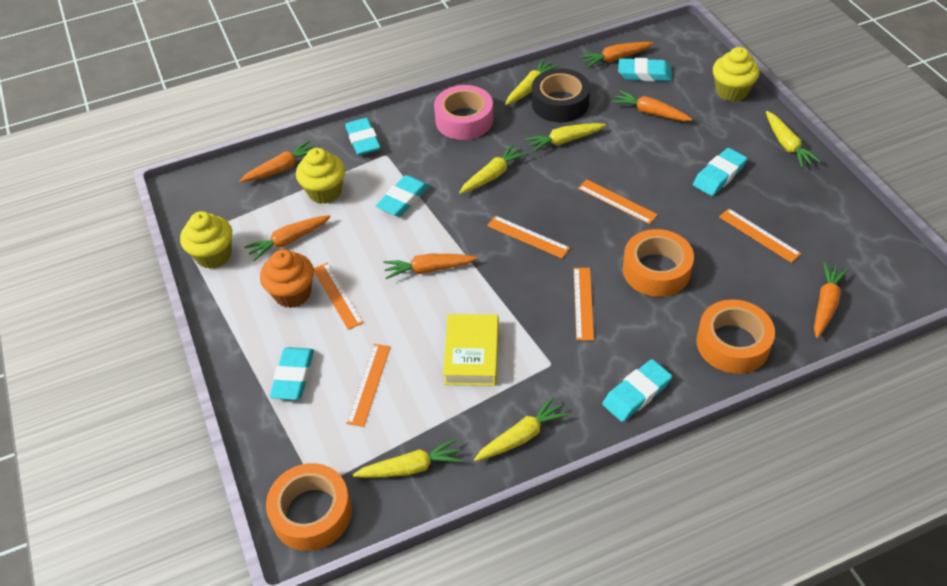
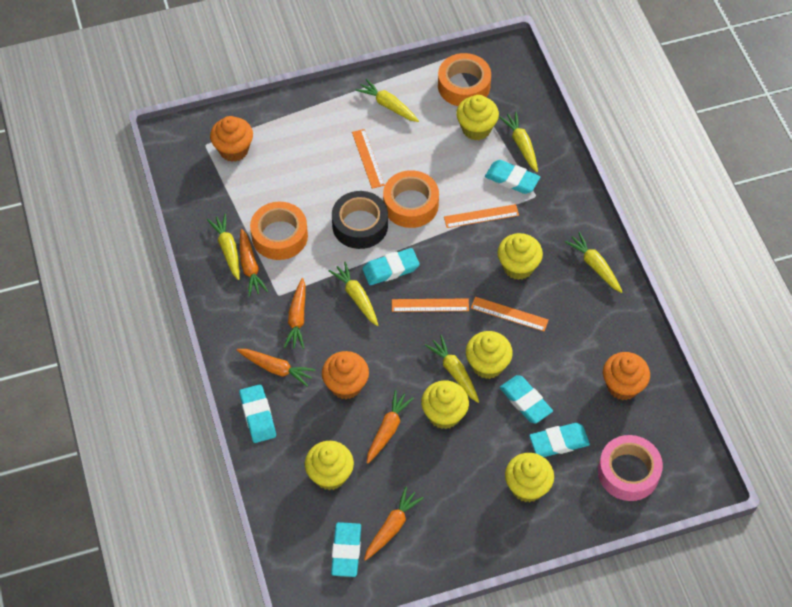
orange carrot: 6 -> 5
orange cupcake: 1 -> 3
orange ruler: 6 -> 4
yellow book: 1 -> 0
yellow cupcake: 3 -> 6

